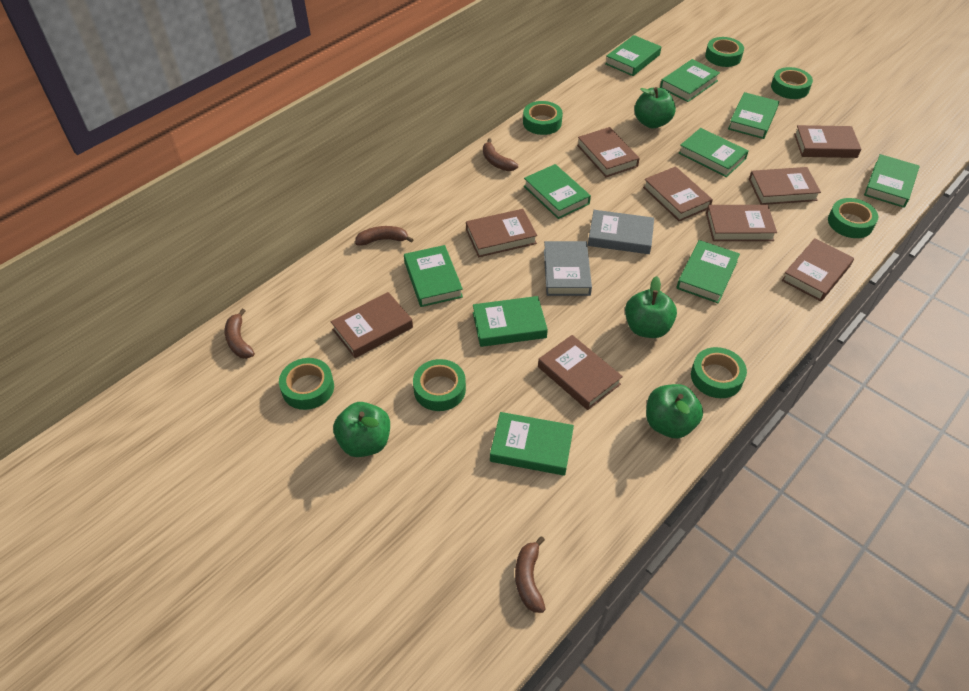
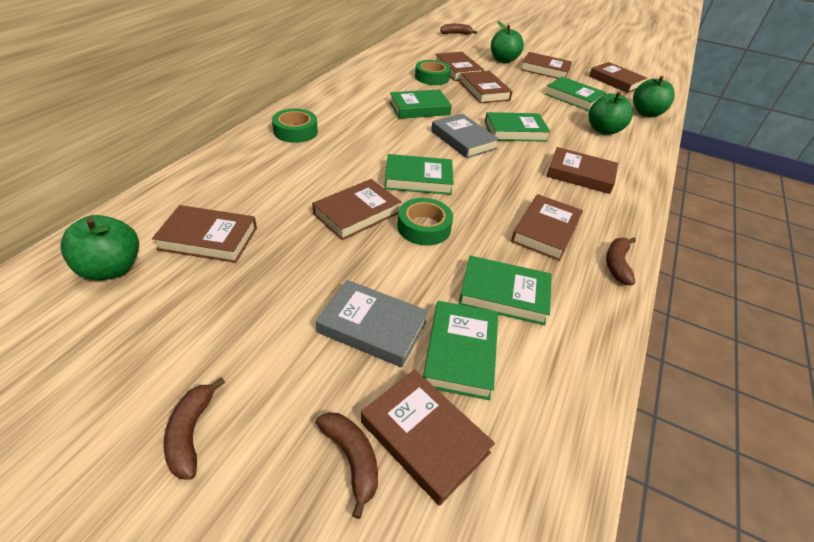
green book: 10 -> 6
green tape: 7 -> 3

